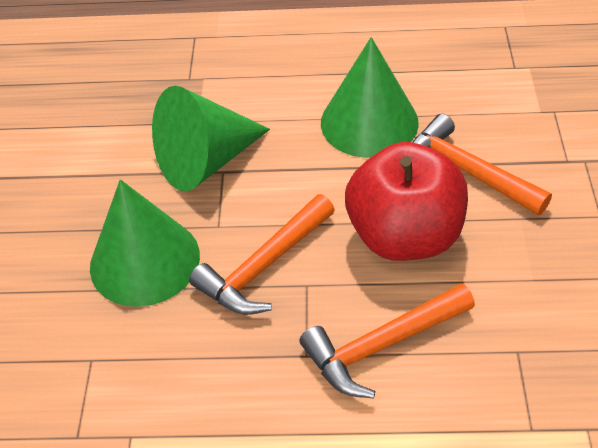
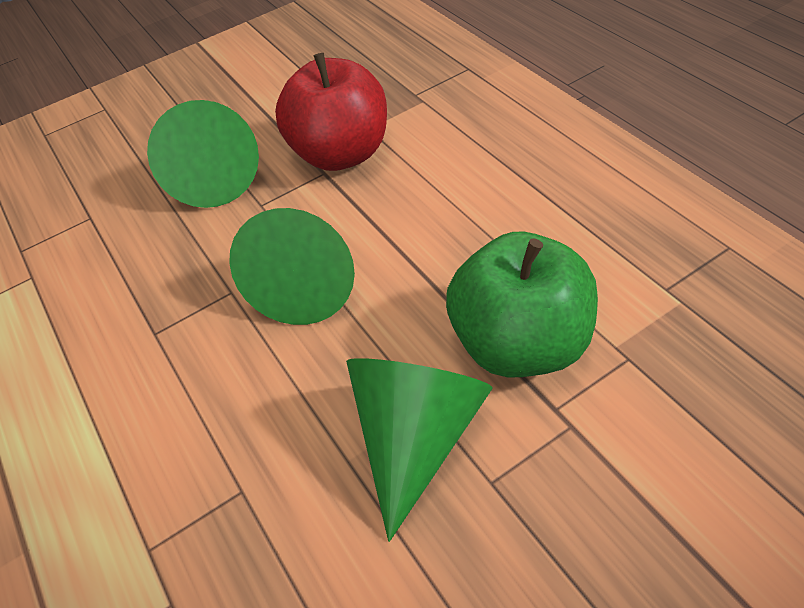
green apple: 0 -> 1
orange hammer: 3 -> 0

